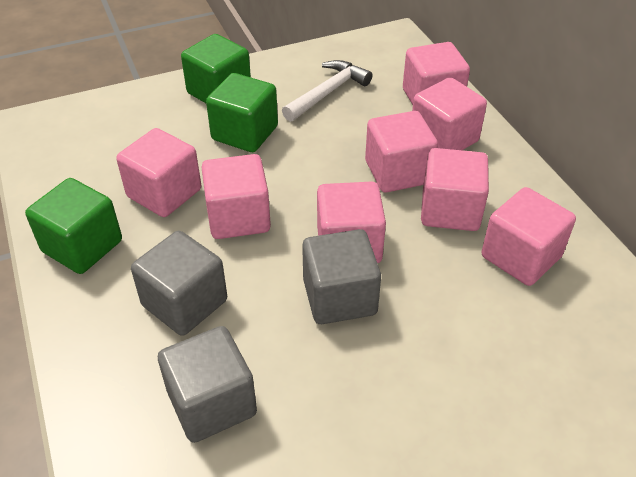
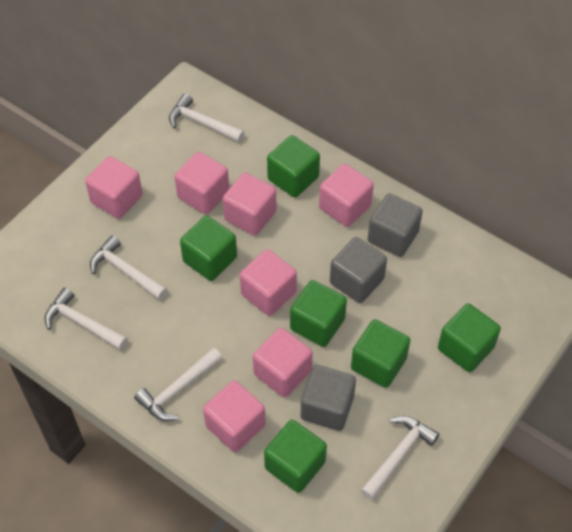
green cube: 3 -> 6
pink cube: 8 -> 7
white hammer: 1 -> 5

